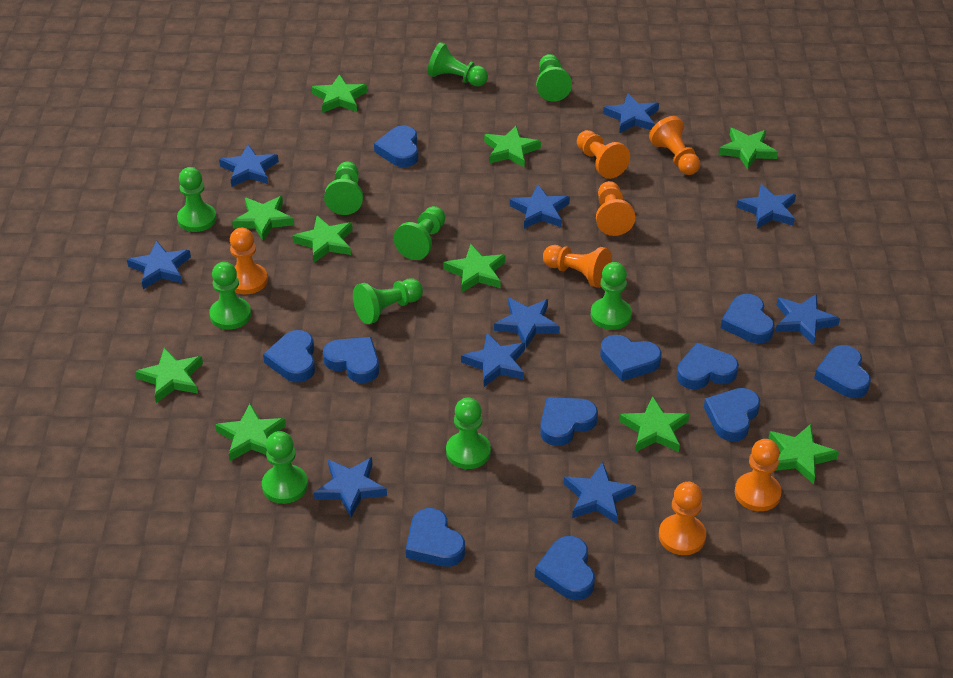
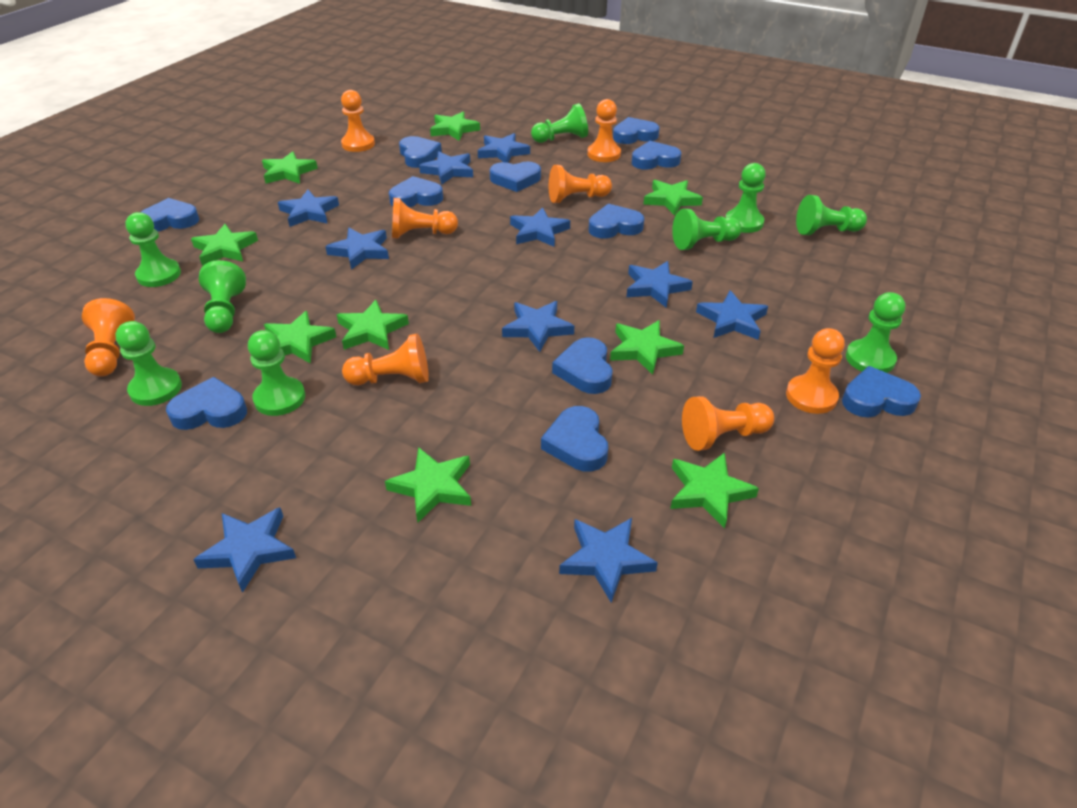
green pawn: 10 -> 9
green star: 10 -> 9
orange pawn: 7 -> 8

